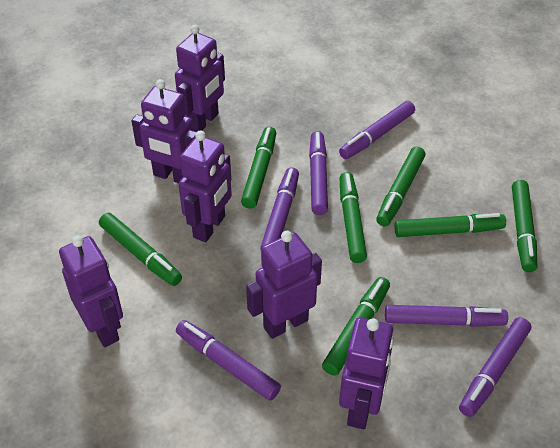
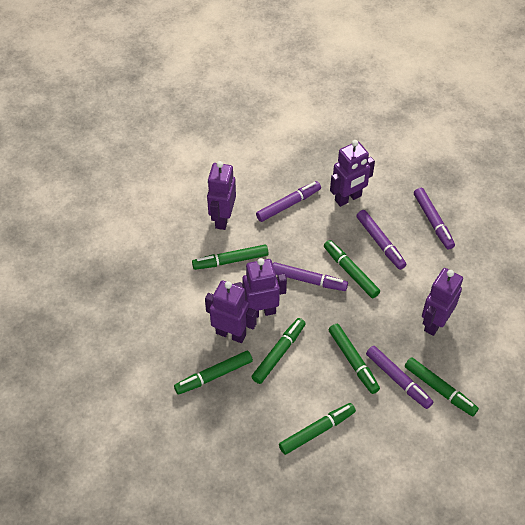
purple marker: 6 -> 5
purple robot: 6 -> 5

